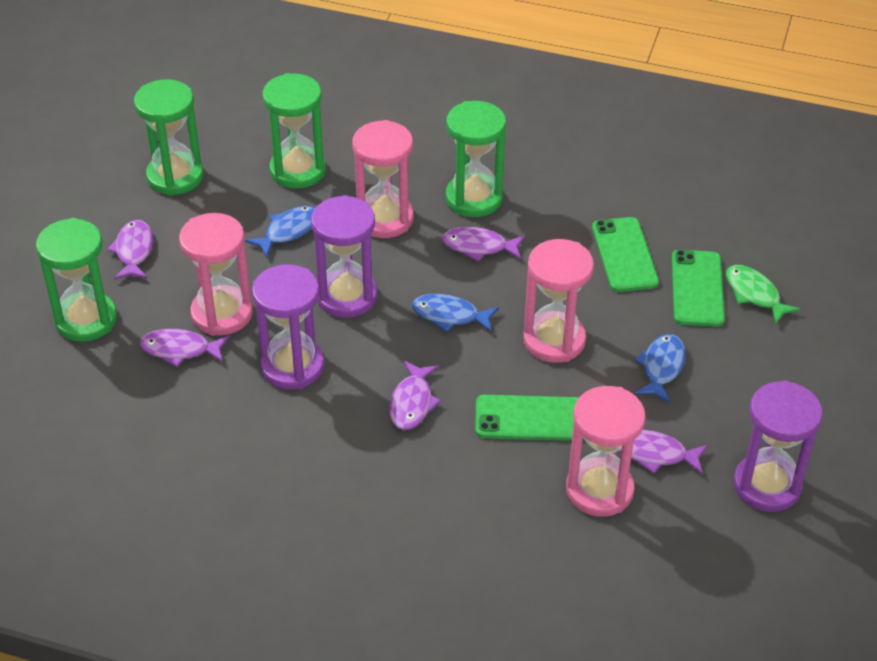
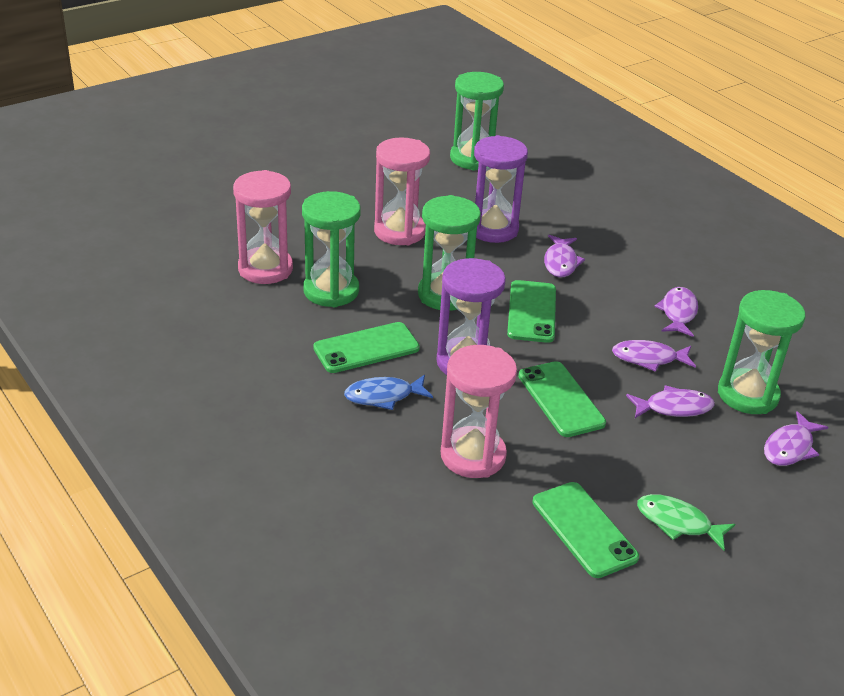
blue fish: 3 -> 1
green phone: 3 -> 4
pink hourglass: 4 -> 3
purple hourglass: 3 -> 2

